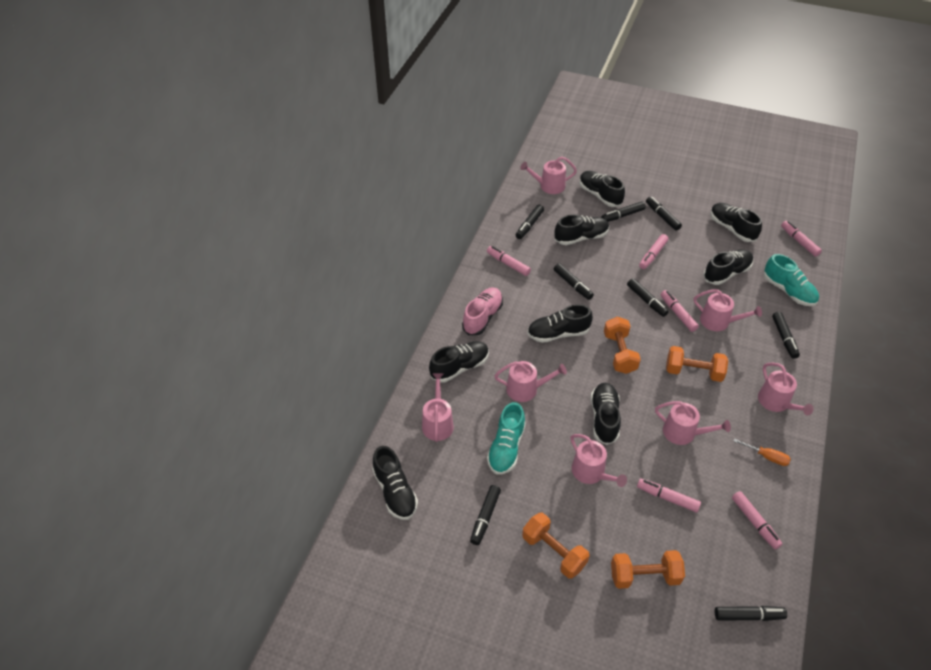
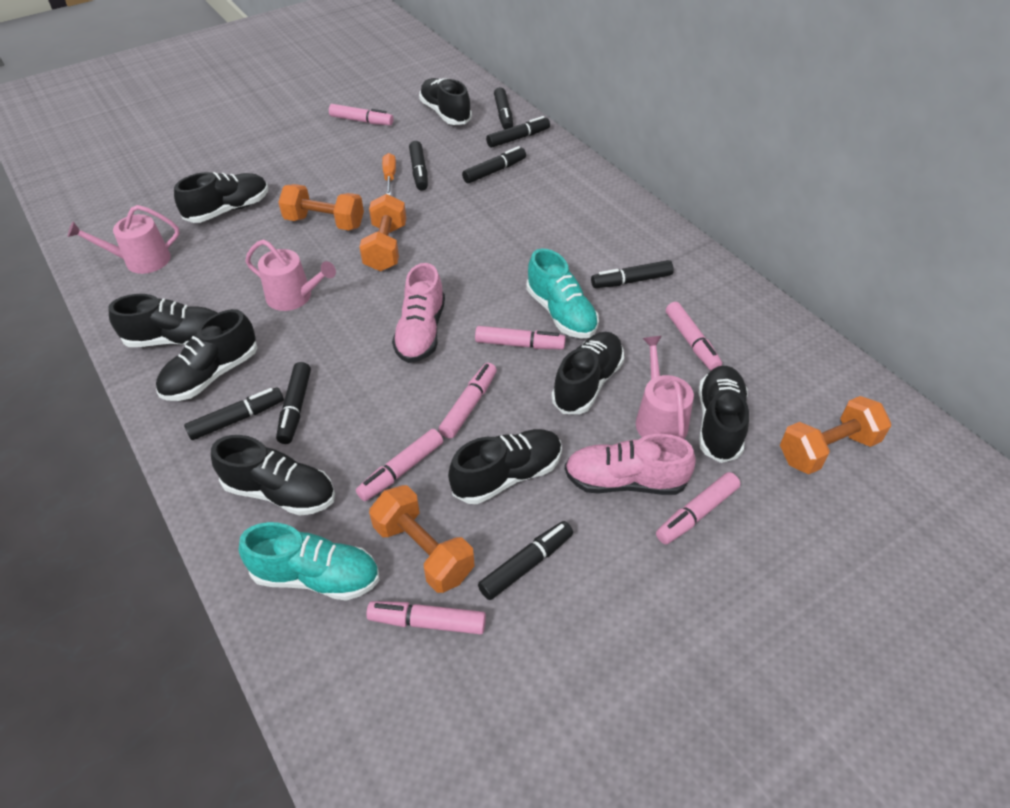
pink marker: 6 -> 7
pink shoe: 1 -> 2
pink watering can: 7 -> 3

